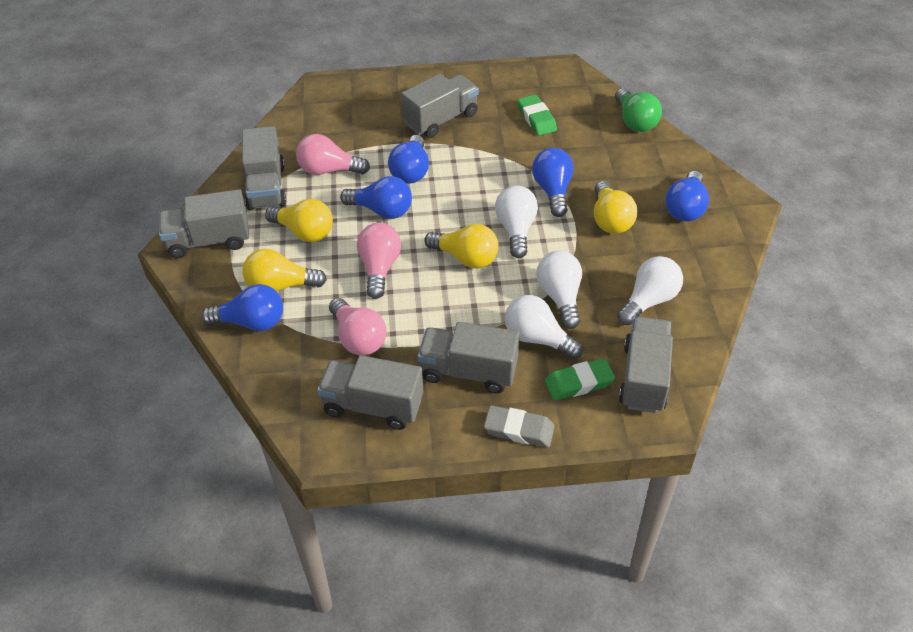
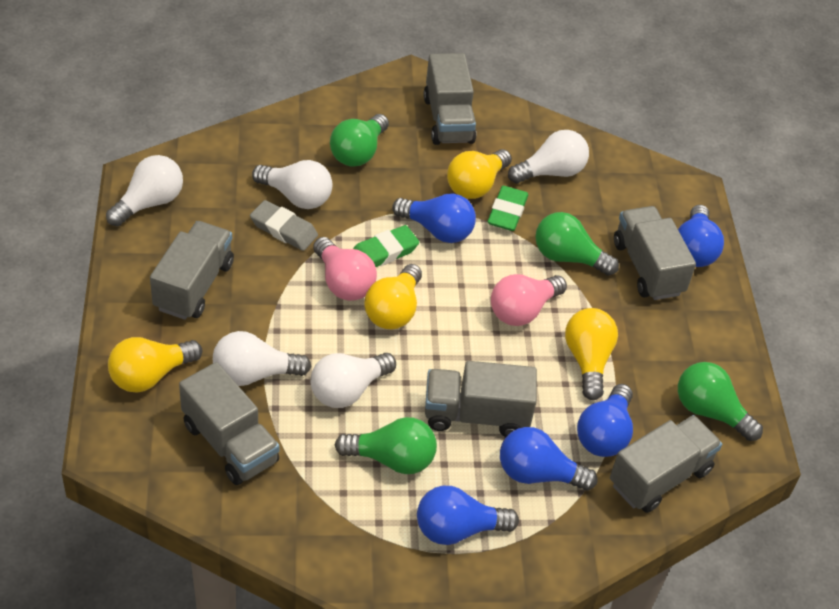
green light bulb: 1 -> 4
pink light bulb: 3 -> 2
white light bulb: 4 -> 5

